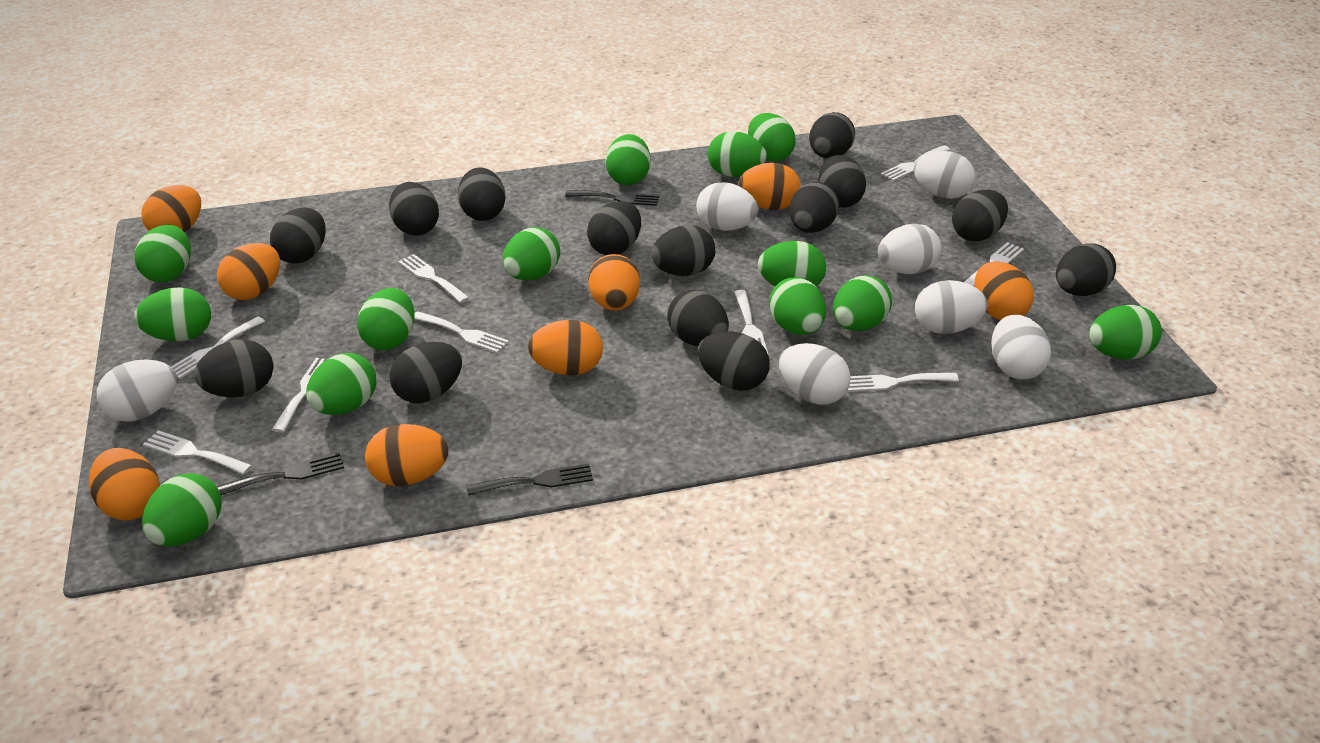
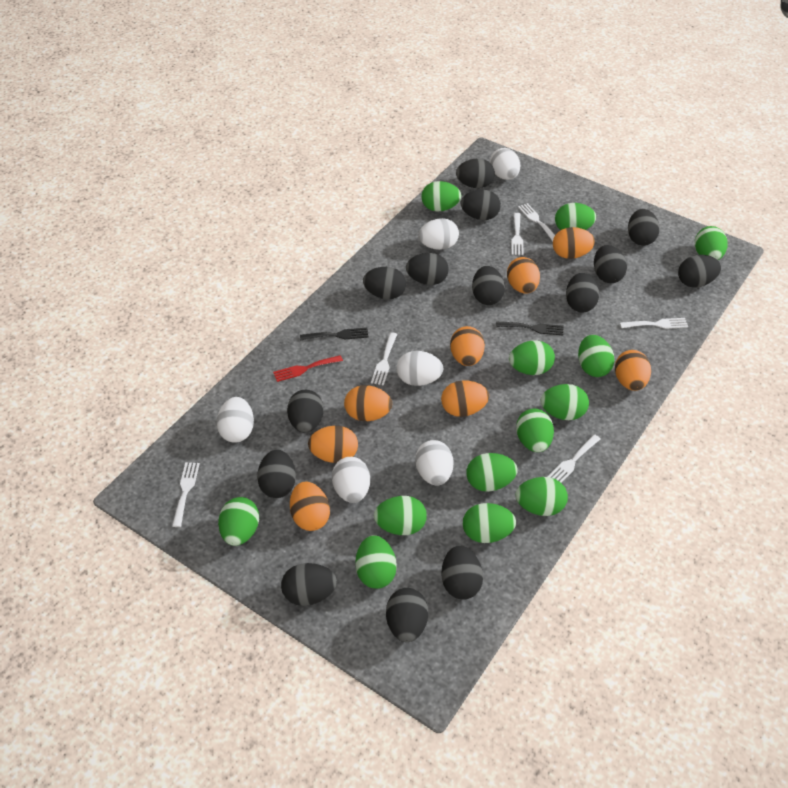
black fork: 3 -> 2
red fork: 0 -> 1
white egg: 7 -> 6
white fork: 9 -> 6

